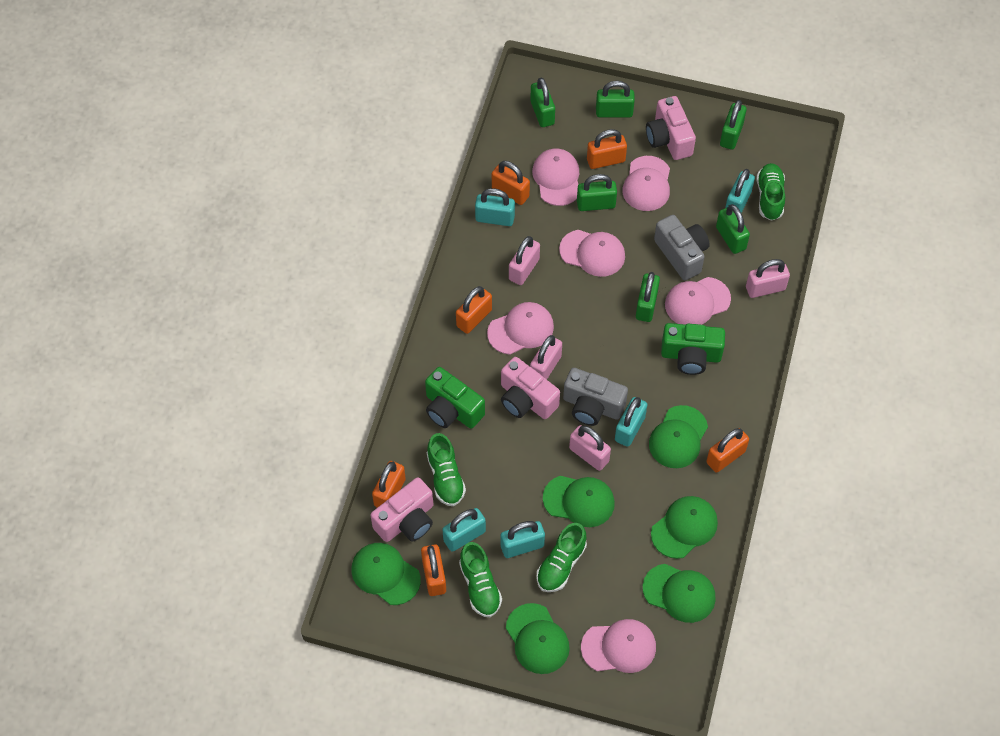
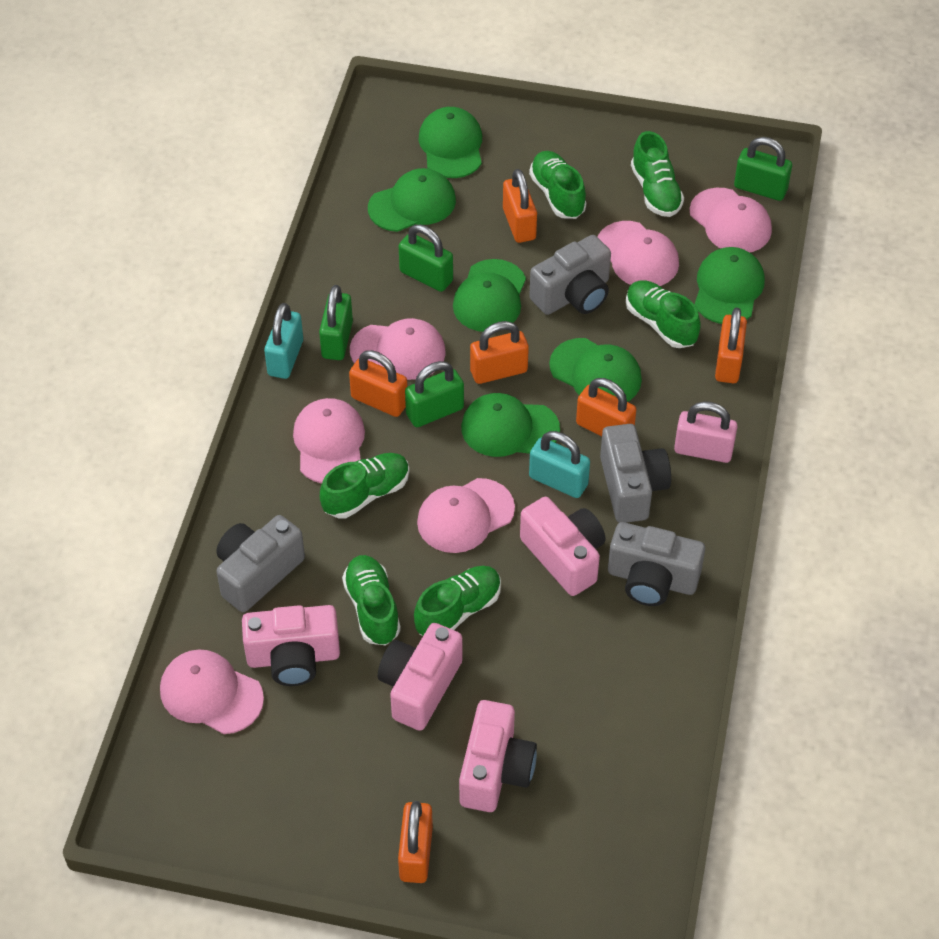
green camera: 2 -> 0
green padlock: 6 -> 4
green shoe: 4 -> 6
grey camera: 2 -> 4
pink camera: 3 -> 4
pink padlock: 4 -> 1
turquoise padlock: 5 -> 2

